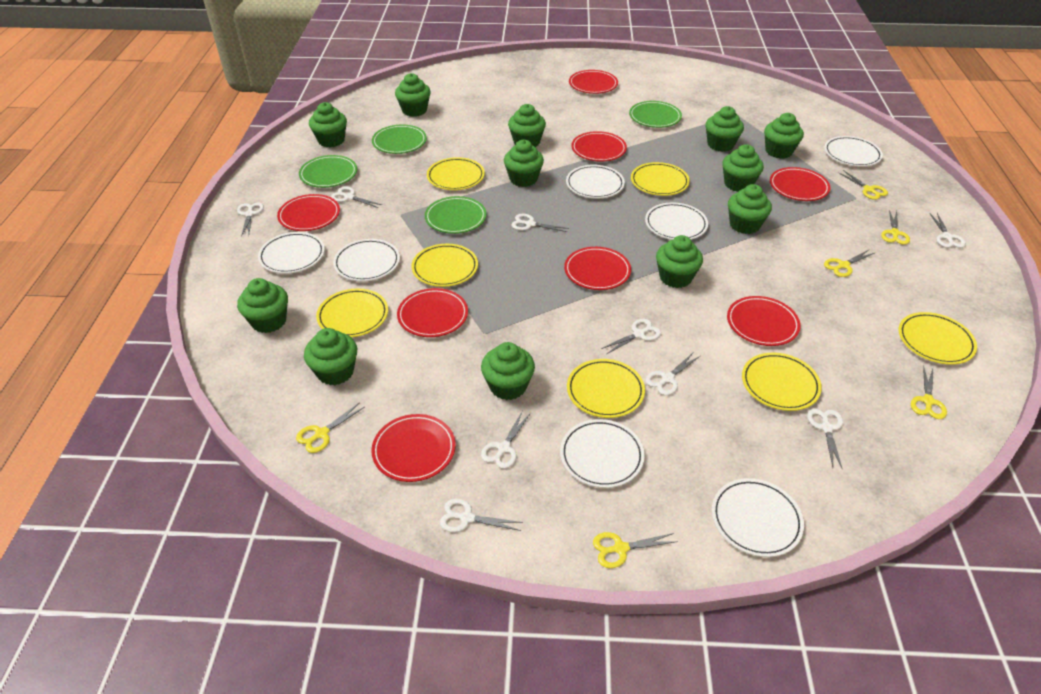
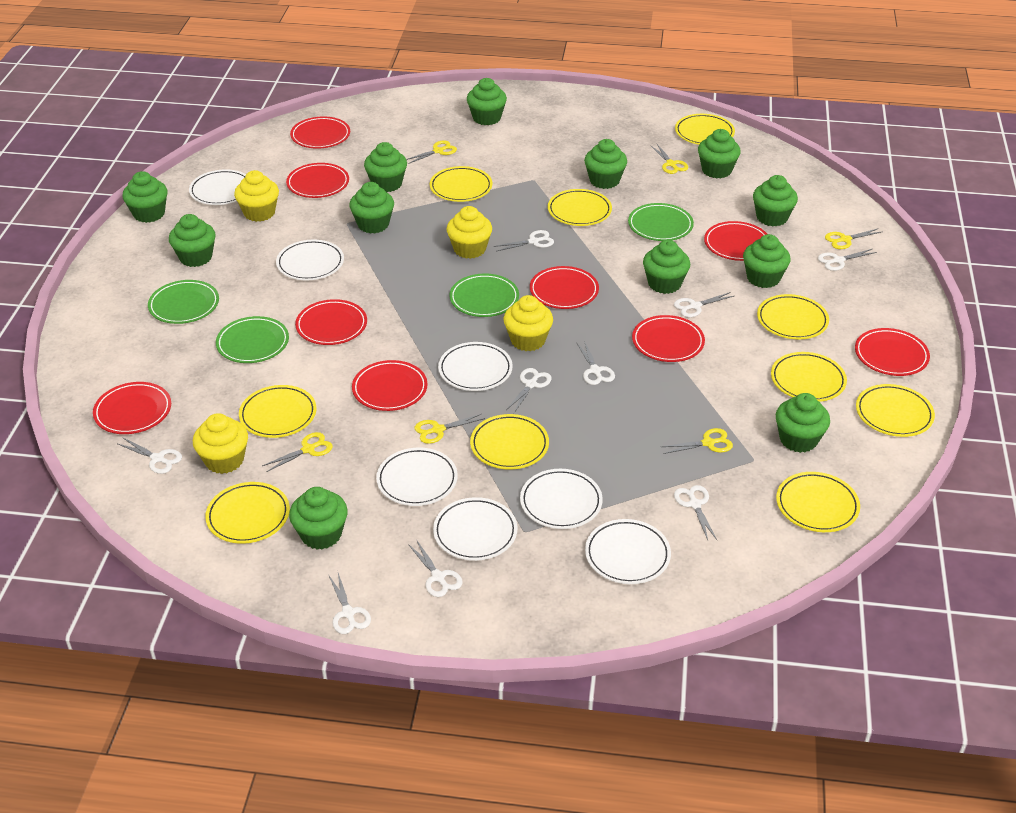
red plate: 8 -> 9
yellow cupcake: 0 -> 4
yellow plate: 7 -> 10

